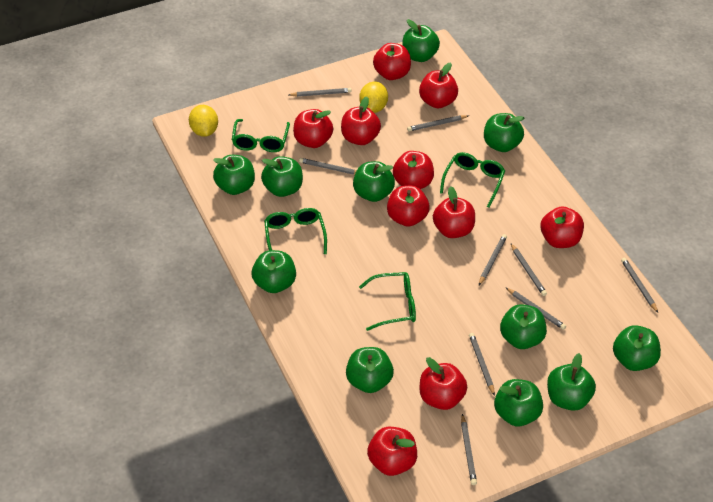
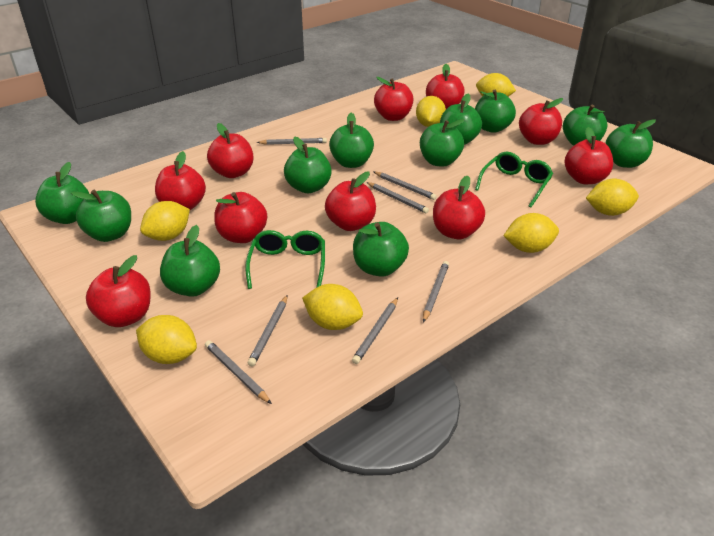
green glasses: 4 -> 2
grey pencil: 9 -> 7
yellow lemon: 2 -> 7

